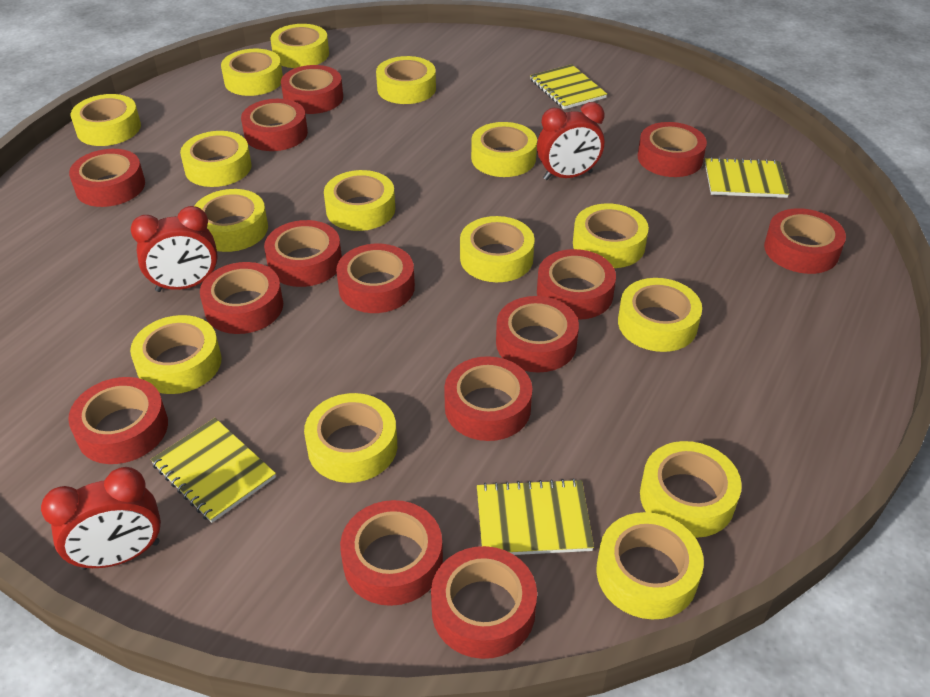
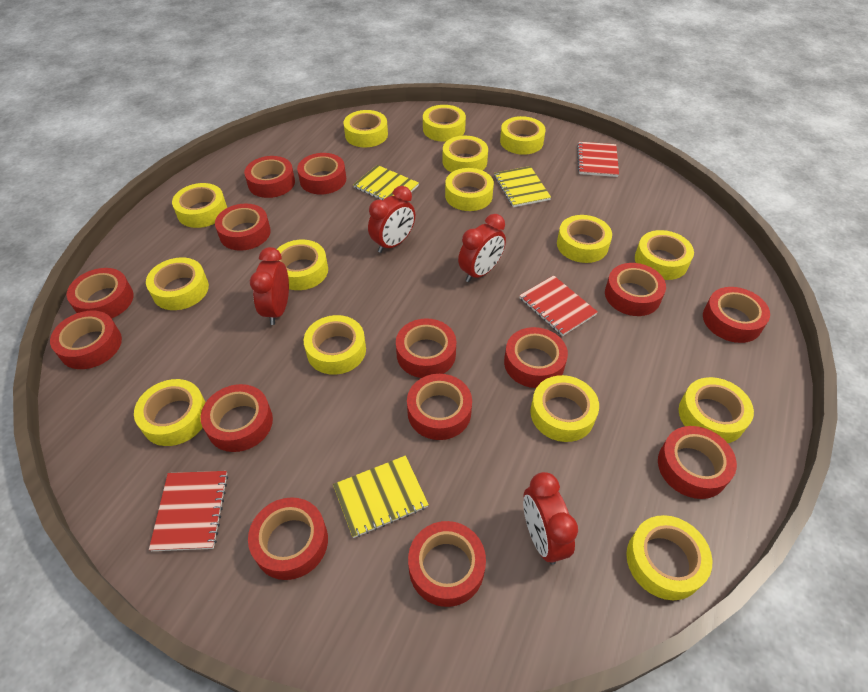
red clock: 3 -> 4
red notebook: 0 -> 3
yellow notebook: 4 -> 3

